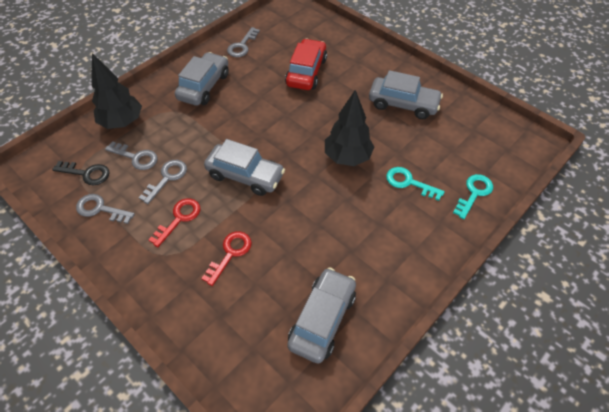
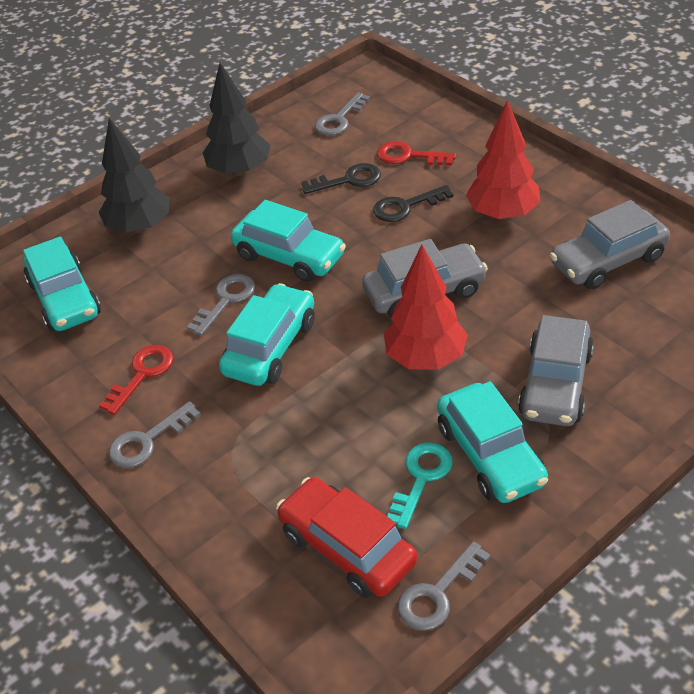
black key: 1 -> 2
grey car: 4 -> 3
red tree: 0 -> 2
turquoise car: 0 -> 4
turquoise key: 2 -> 1

